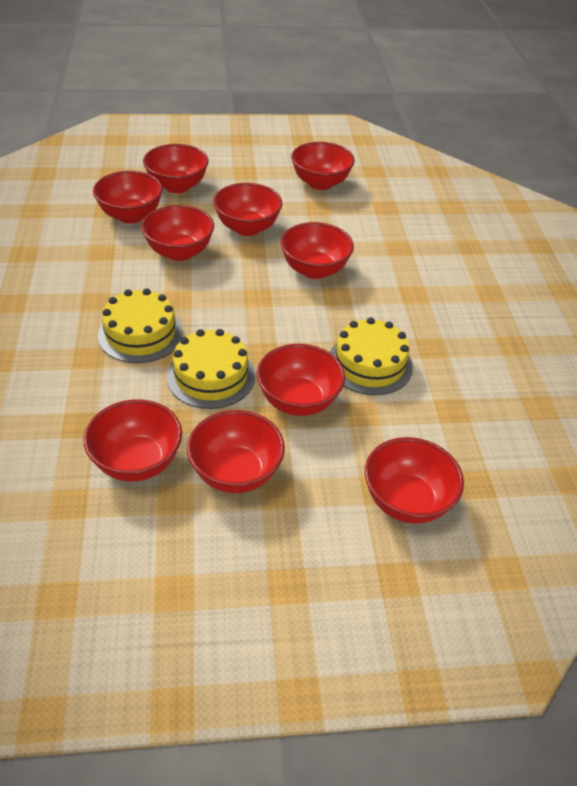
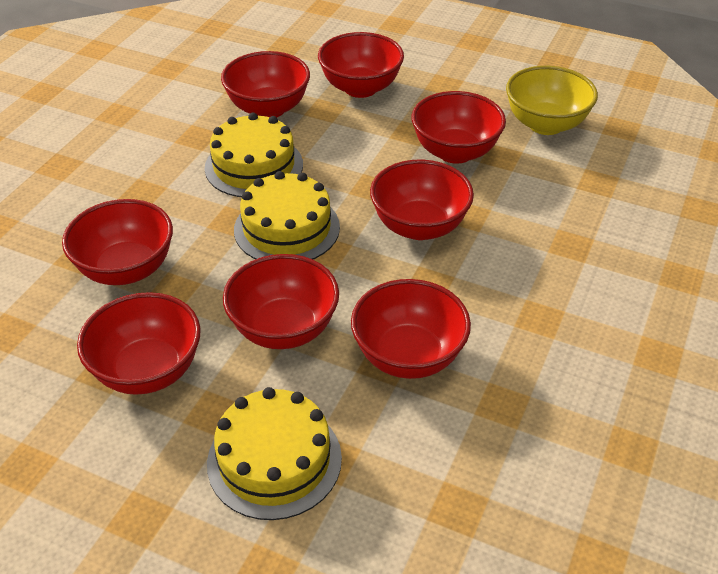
red bowl: 10 -> 8
yellow bowl: 0 -> 1

